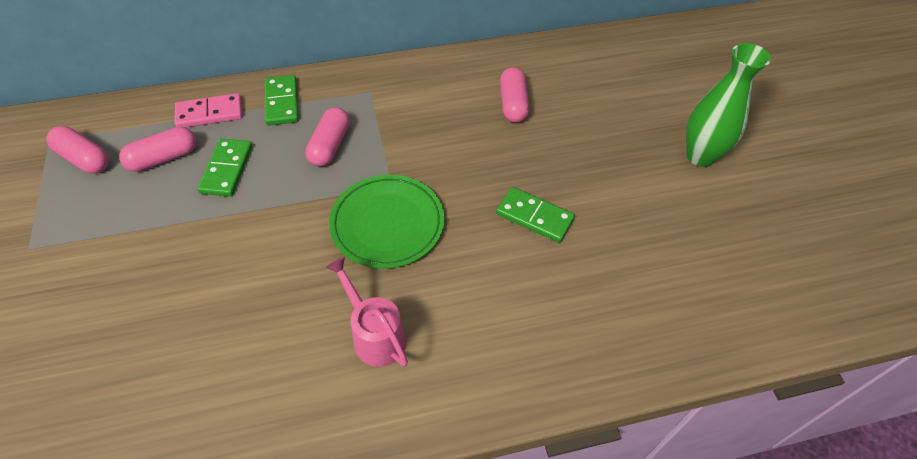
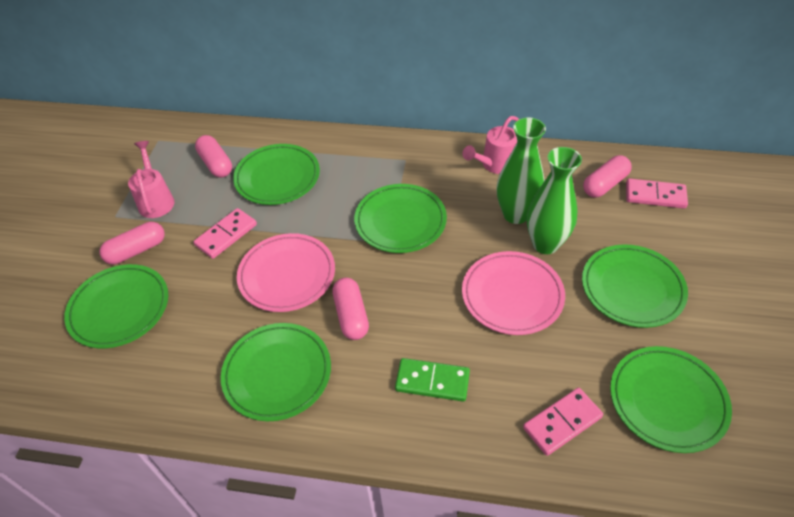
green domino: 3 -> 1
green plate: 1 -> 6
green vase: 1 -> 2
pink domino: 1 -> 3
pink plate: 0 -> 2
pink watering can: 1 -> 2

